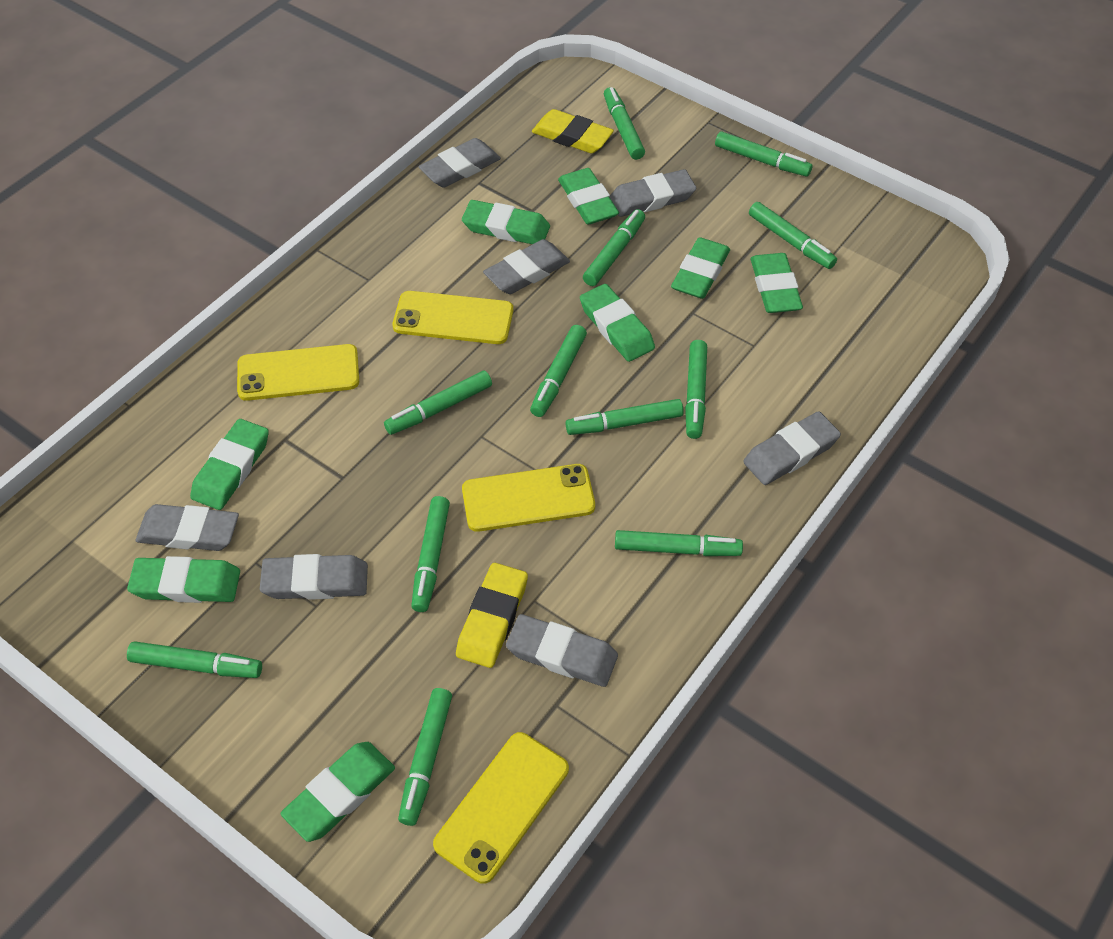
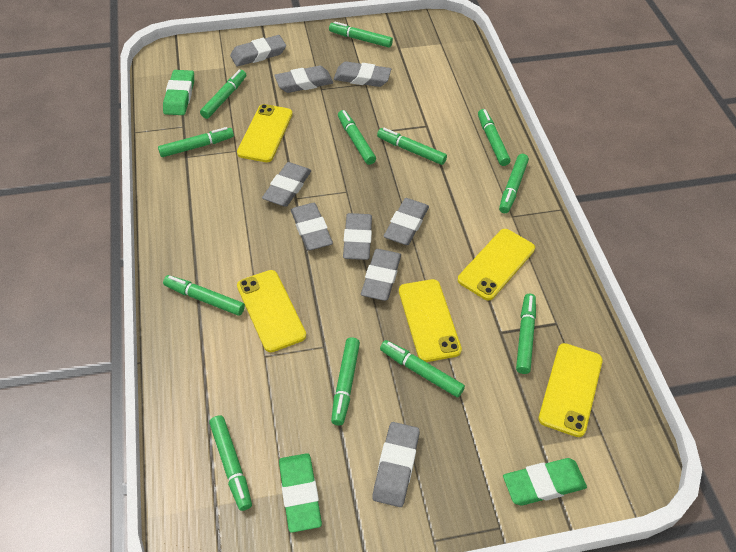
green eraser: 8 -> 3
grey eraser: 7 -> 9
yellow eraser: 2 -> 0
yellow phone: 4 -> 5

